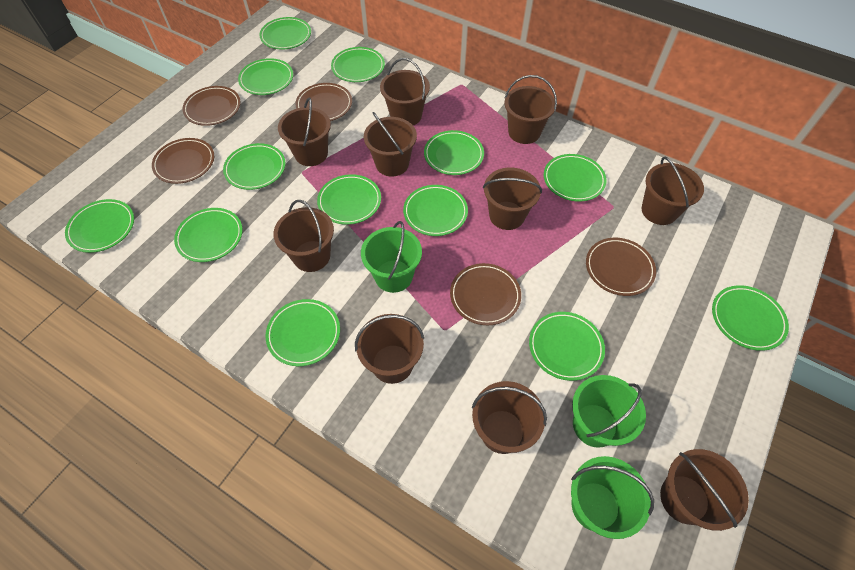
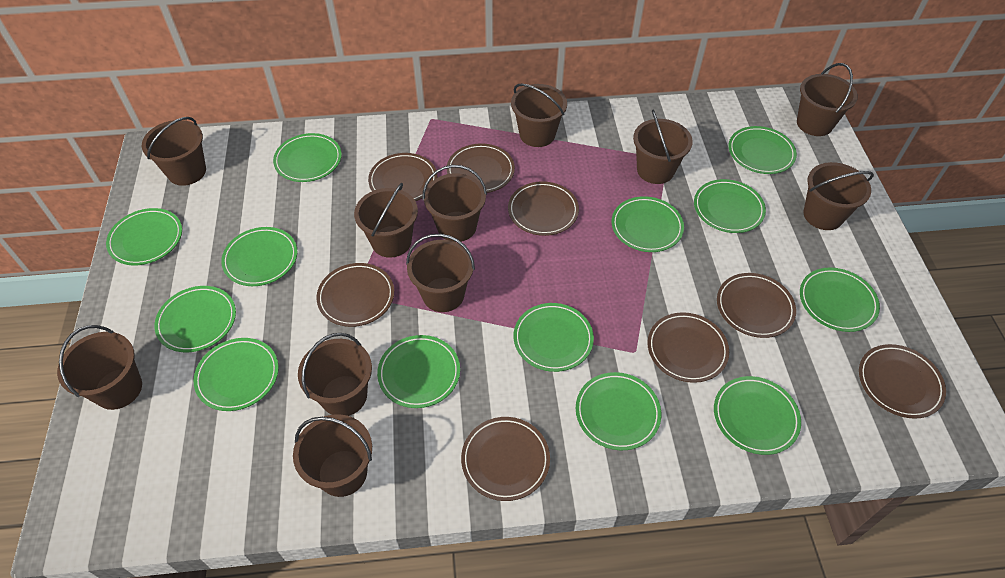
brown bucket: 10 -> 11
brown plate: 5 -> 8
green bucket: 3 -> 0

